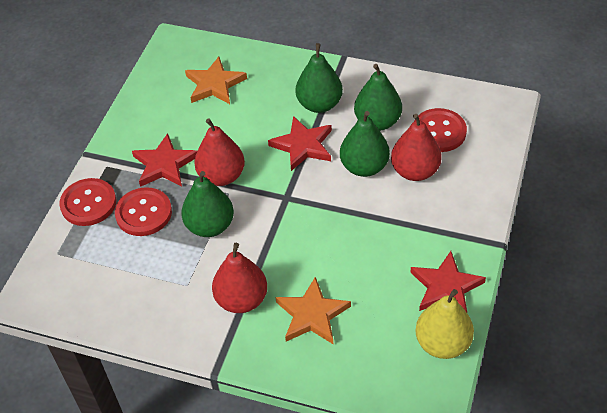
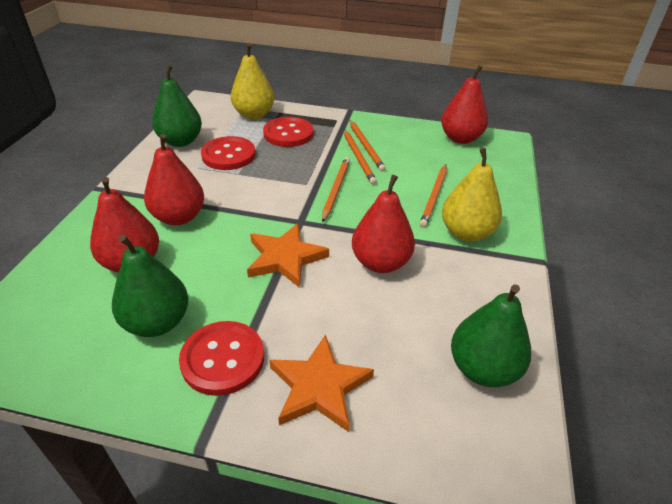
green pear: 4 -> 3
orange pencil: 0 -> 4
red pear: 3 -> 4
red star: 3 -> 0
yellow pear: 1 -> 2

